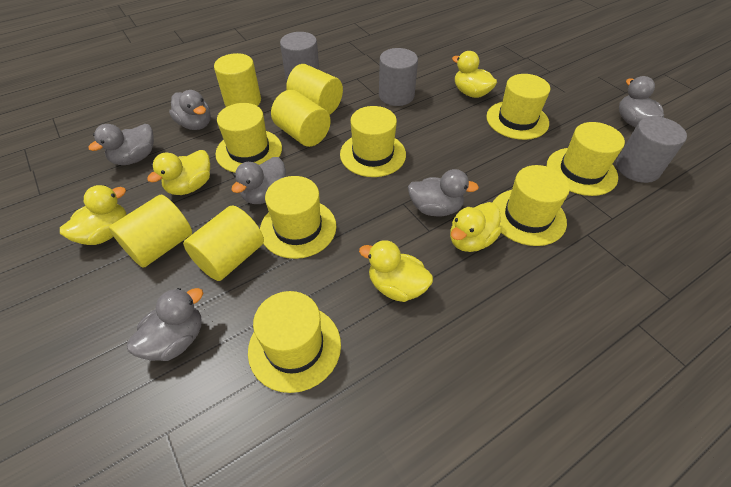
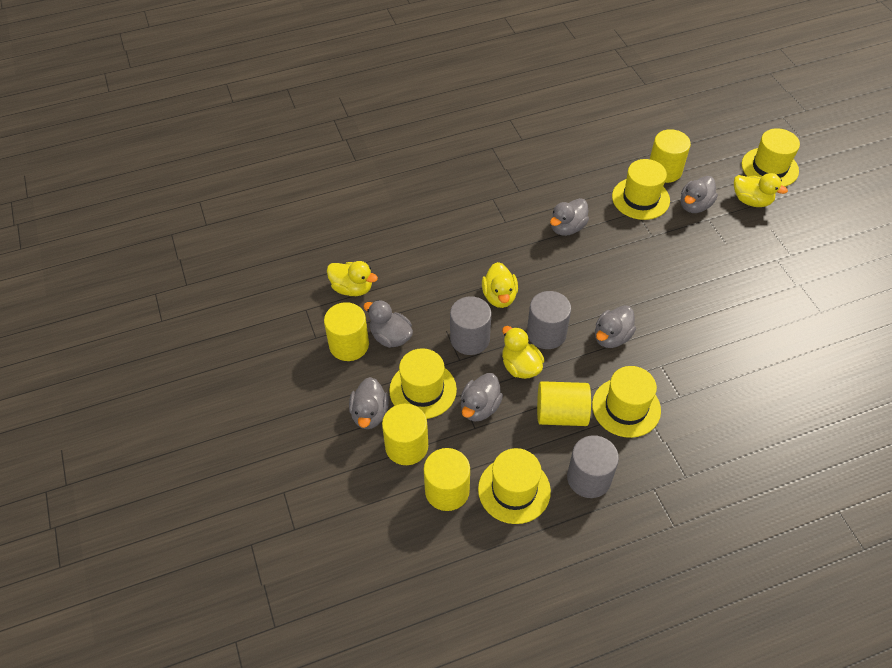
yellow duck: 5 -> 4
yellow hat: 7 -> 5

